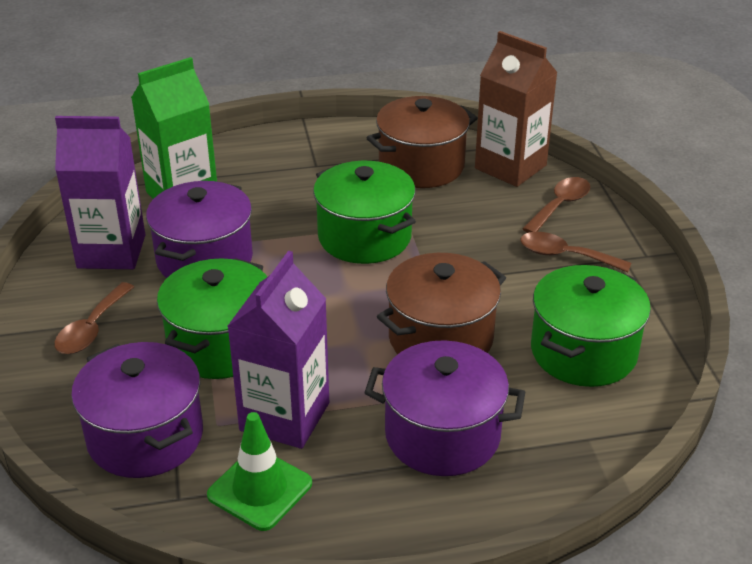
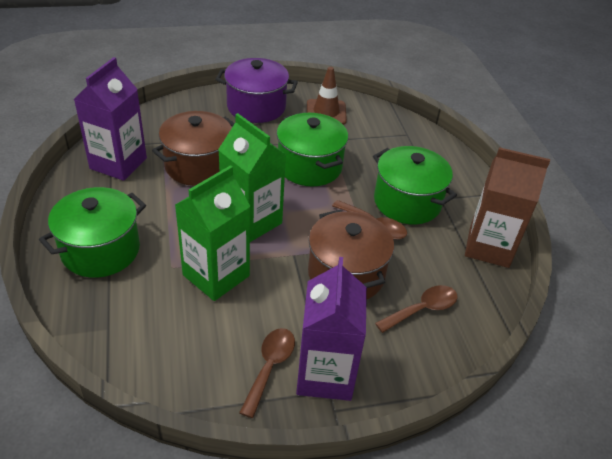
brown traffic cone: 0 -> 1
green carton: 1 -> 2
green traffic cone: 1 -> 0
purple pot: 3 -> 1

